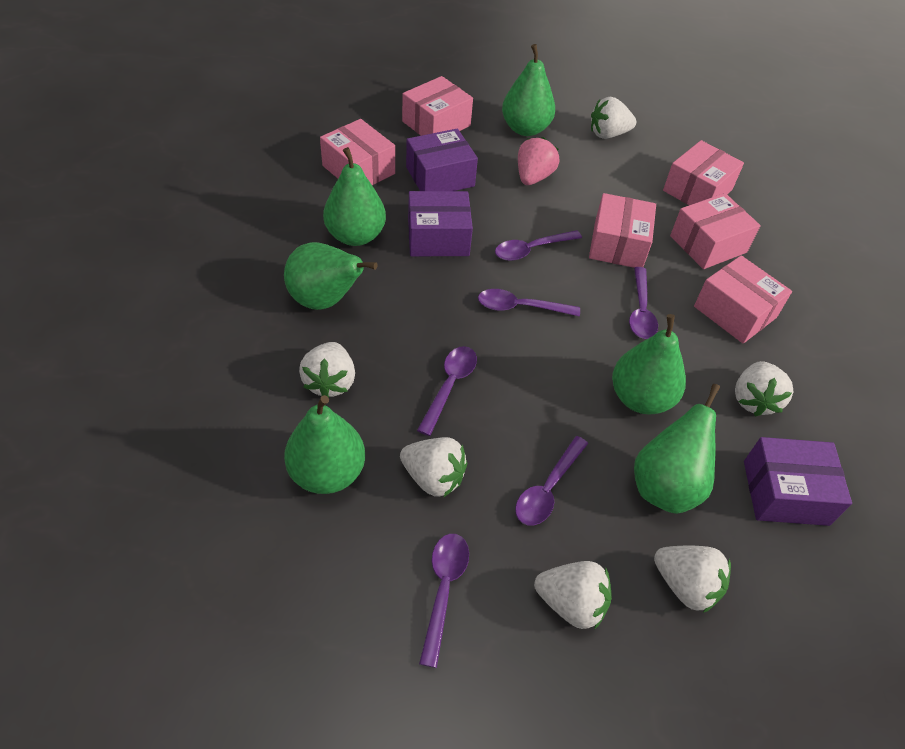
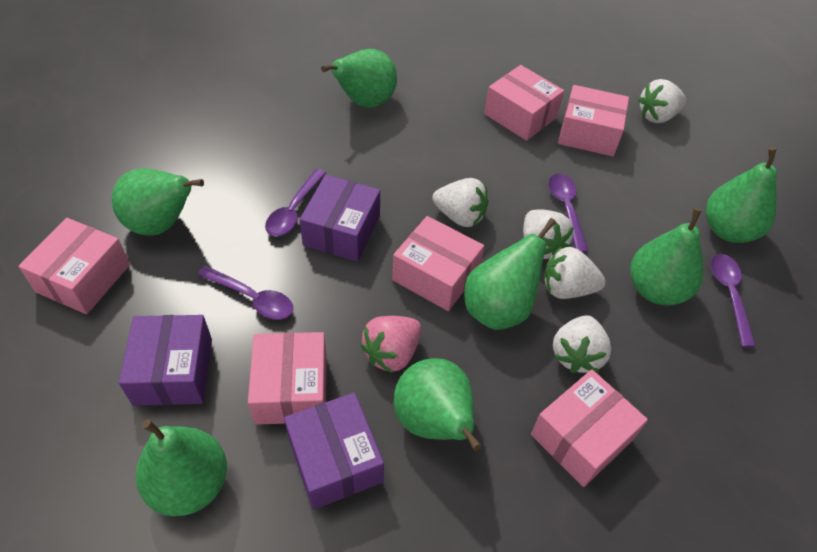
green pear: 6 -> 7
purple spoon: 6 -> 4
white strawberry: 6 -> 5

